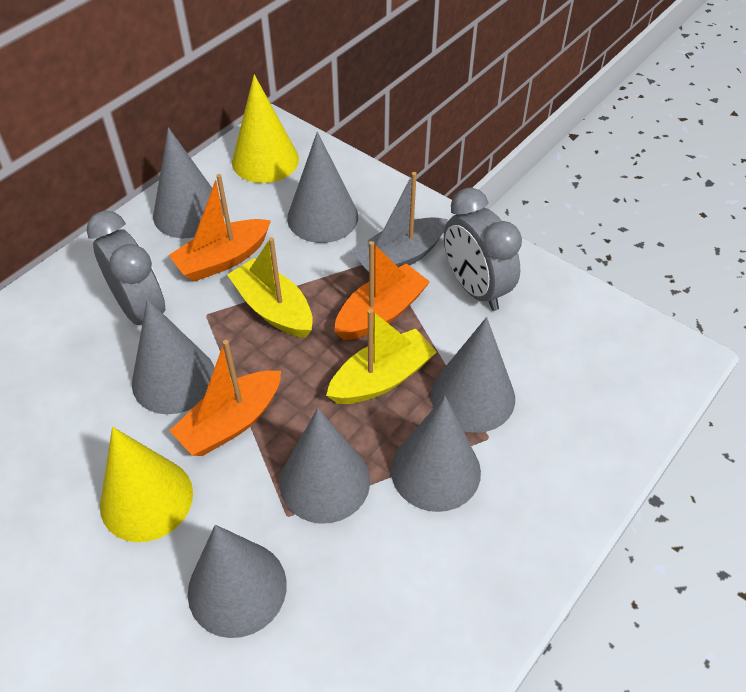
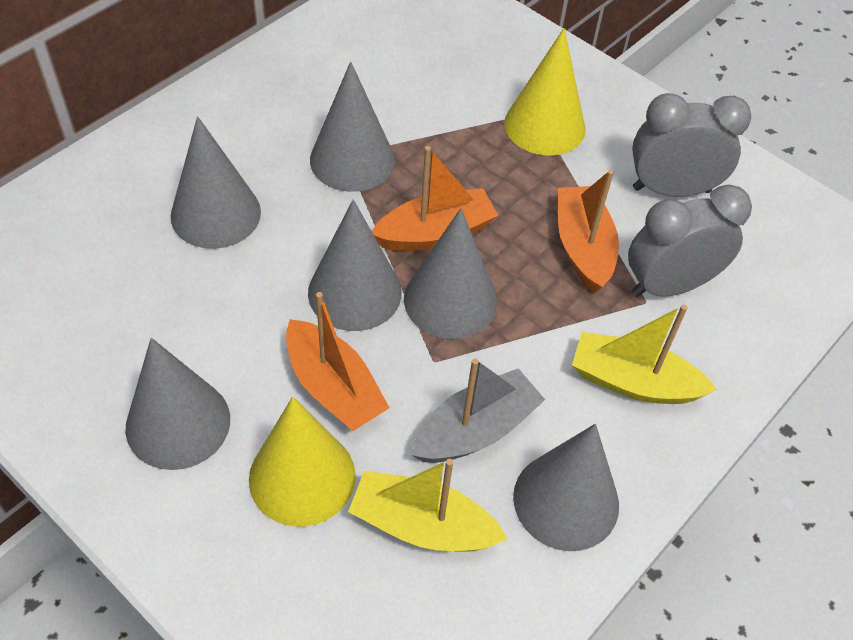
grey cone: 7 -> 6

